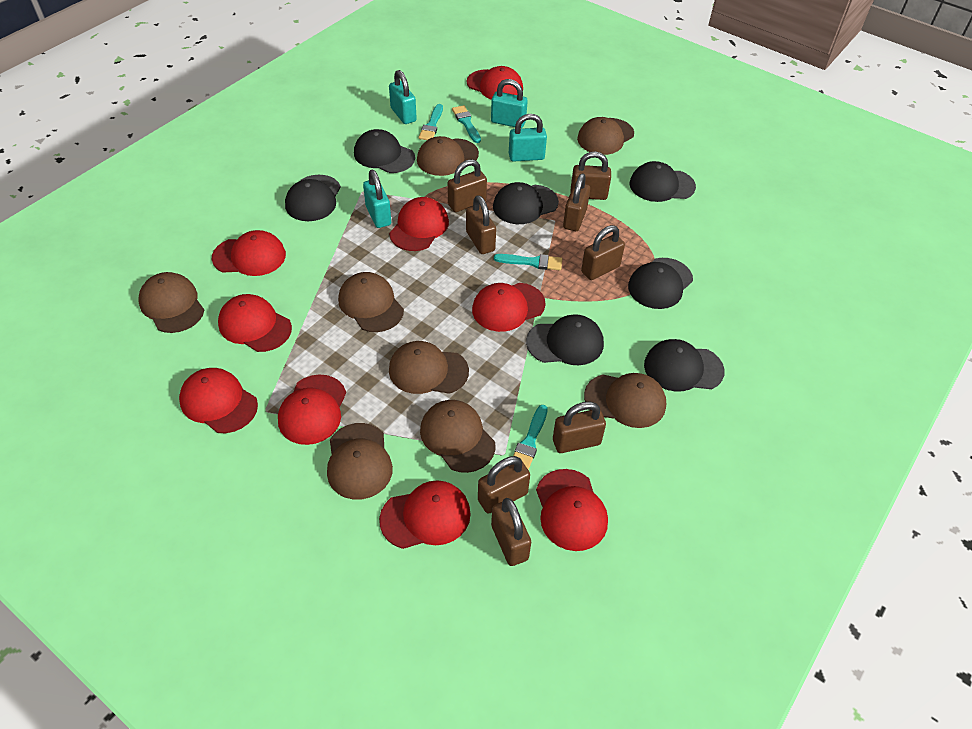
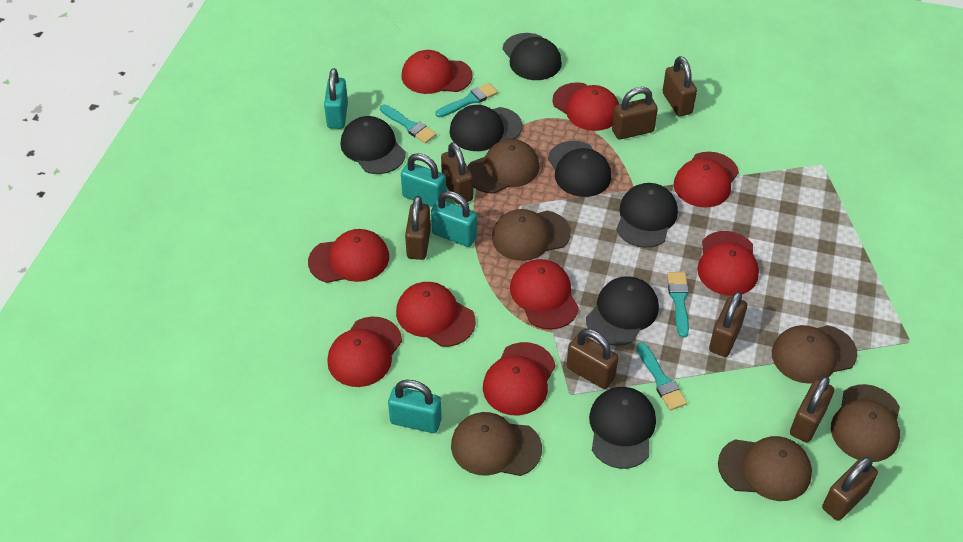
brown cap: 8 -> 6

